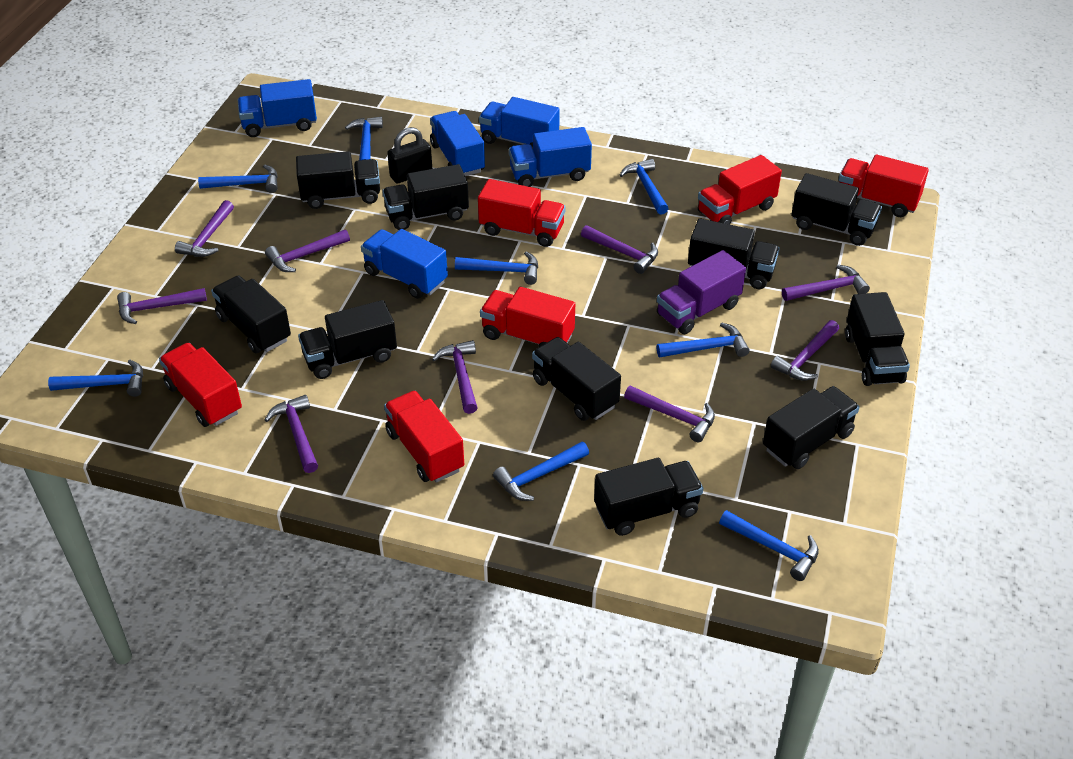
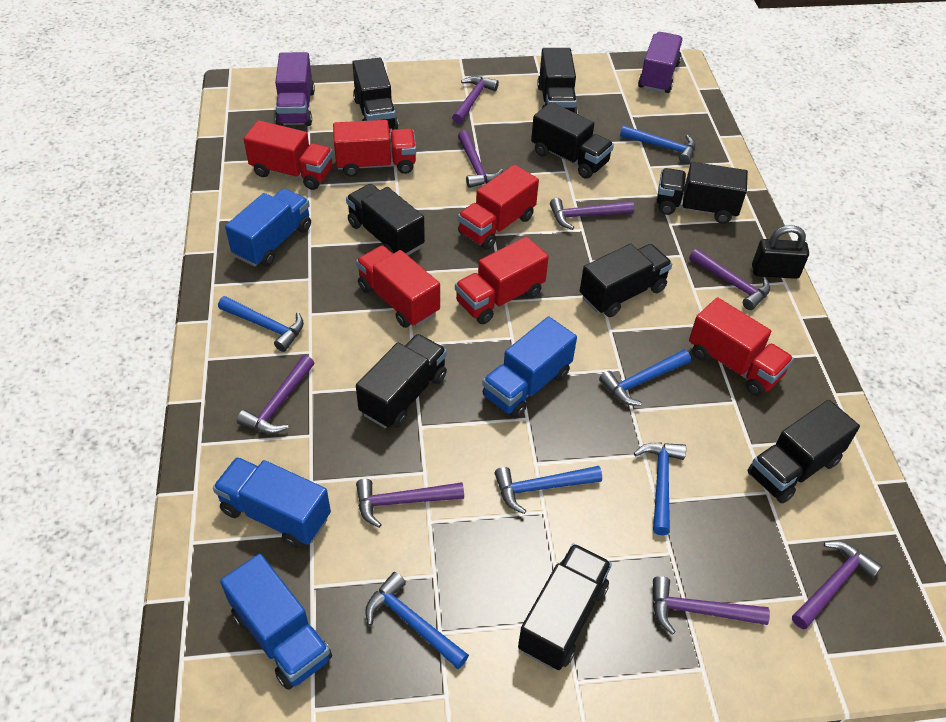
black truck: 10 -> 9
blue hammer: 8 -> 6
blue truck: 5 -> 4
purple hammer: 9 -> 8
purple truck: 1 -> 2

